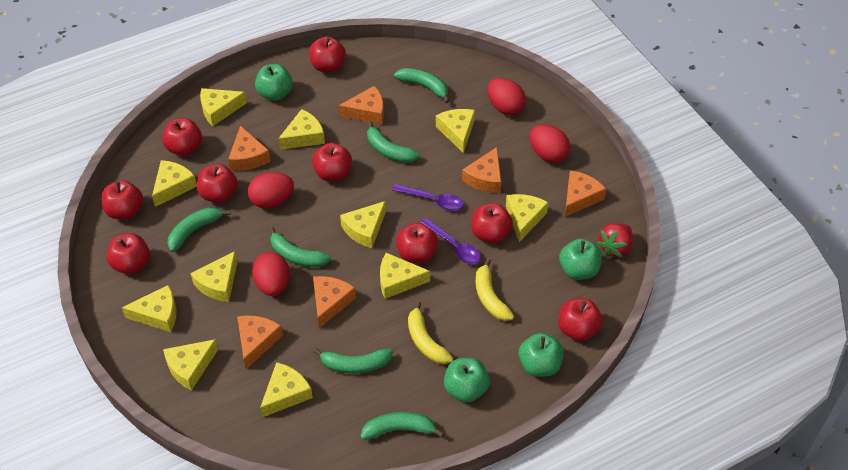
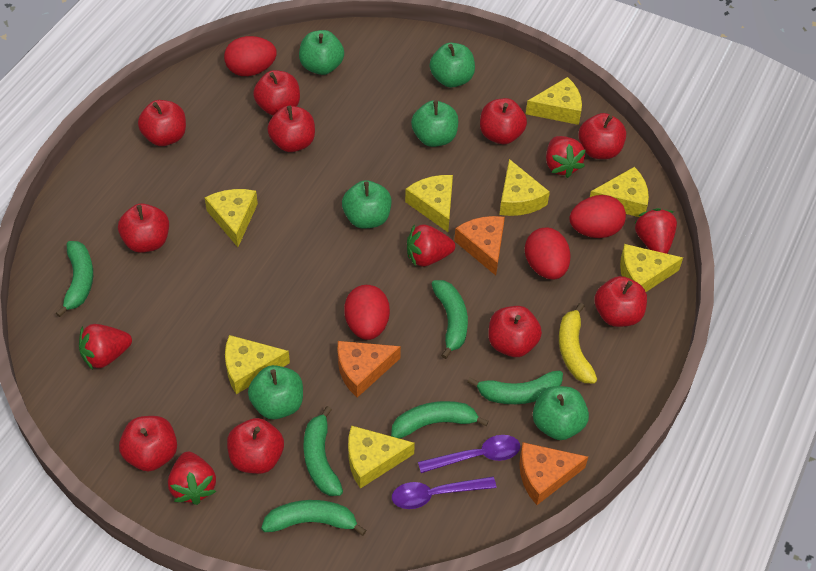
green apple: 4 -> 6
orange cheese: 6 -> 3
red apple: 9 -> 10
red strawberry: 1 -> 5
yellow banana: 2 -> 1
yellow cheese: 11 -> 8

